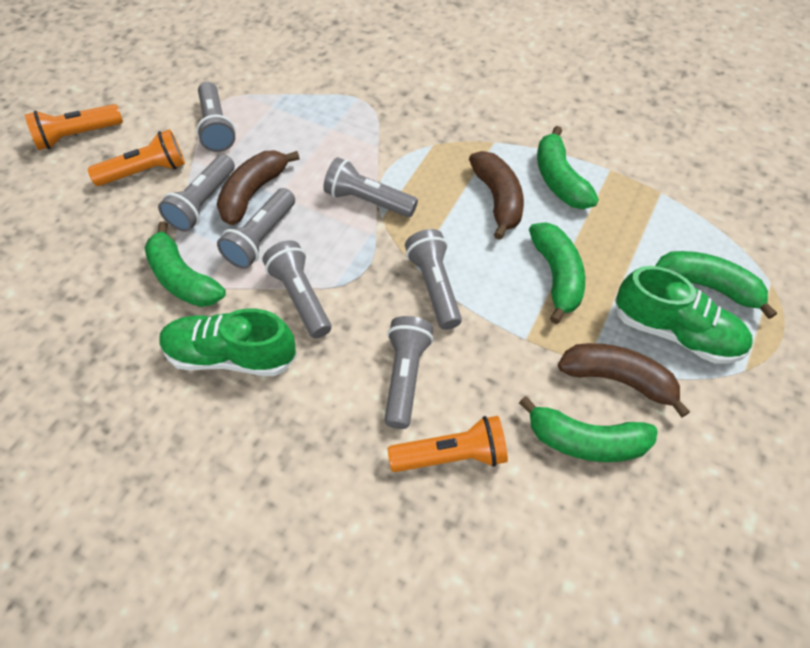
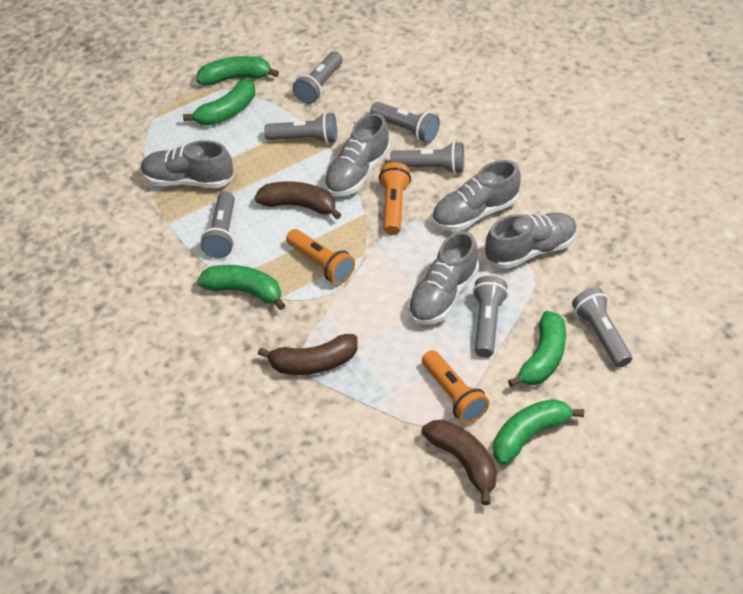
green shoe: 2 -> 0
grey shoe: 0 -> 5

